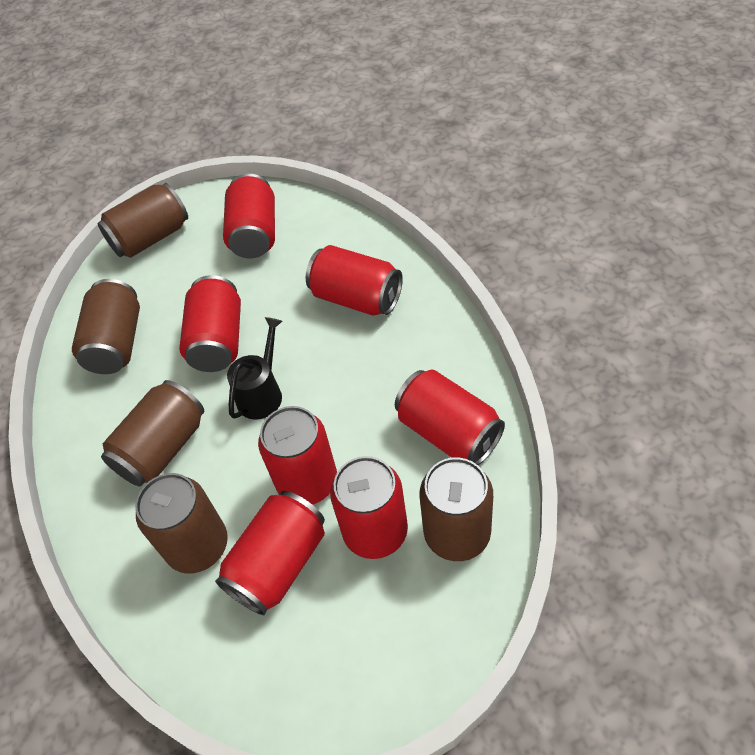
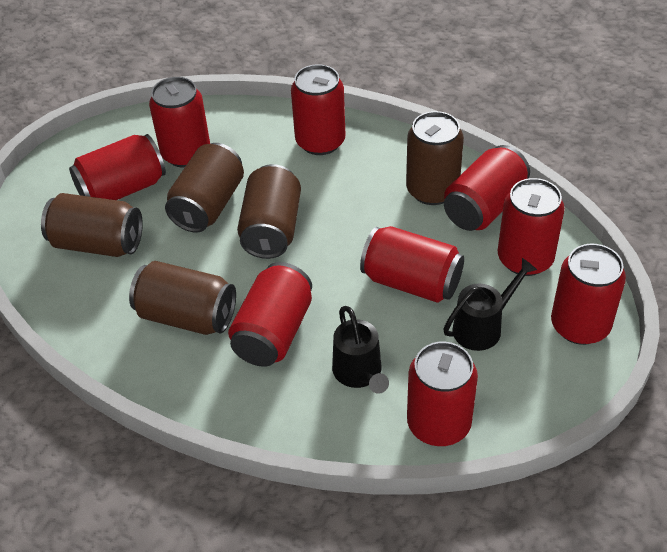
black watering can: 1 -> 2
red can: 7 -> 9

